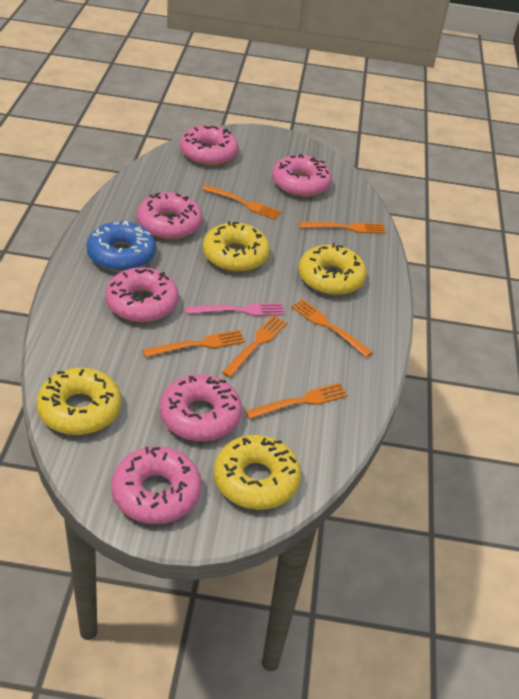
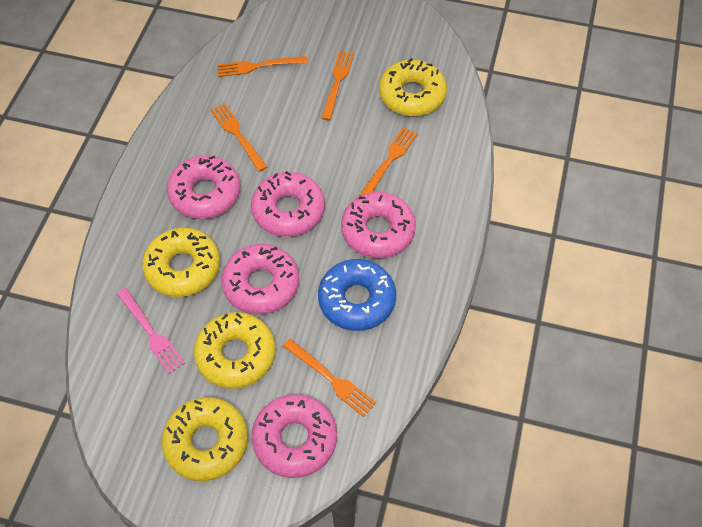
orange fork: 6 -> 5
pink donut: 6 -> 5

